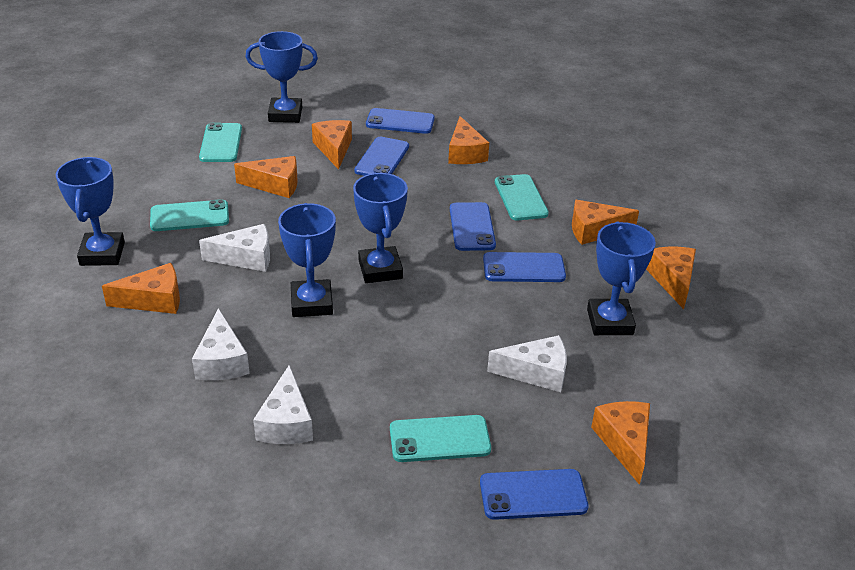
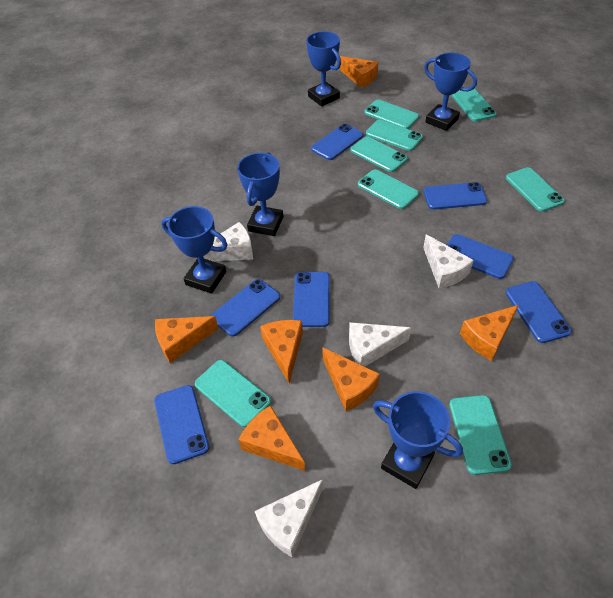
blue phone: 5 -> 7
orange cheese: 7 -> 6
turquoise phone: 4 -> 8

